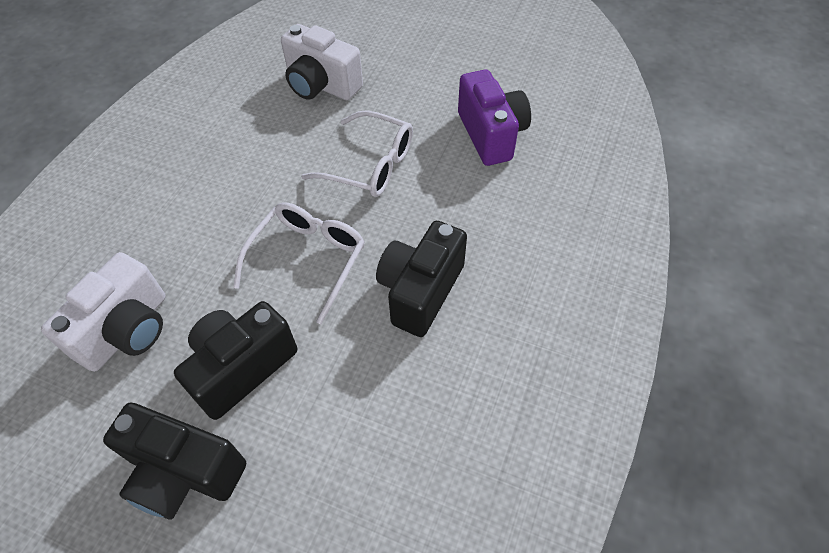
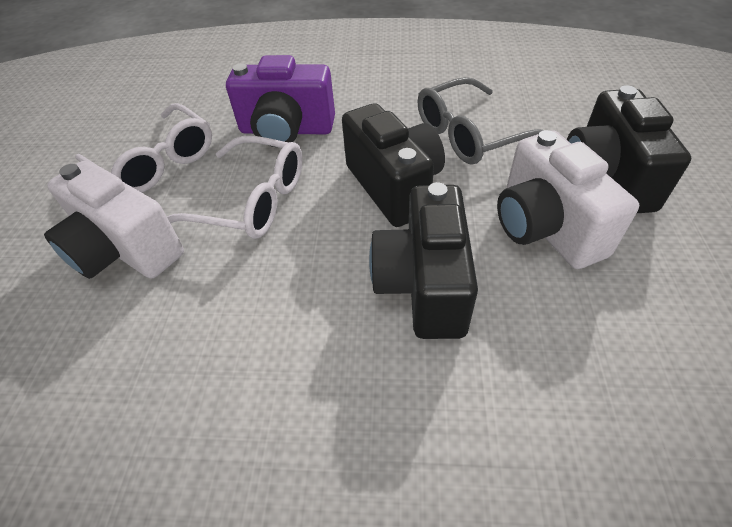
grey glasses: 0 -> 1

